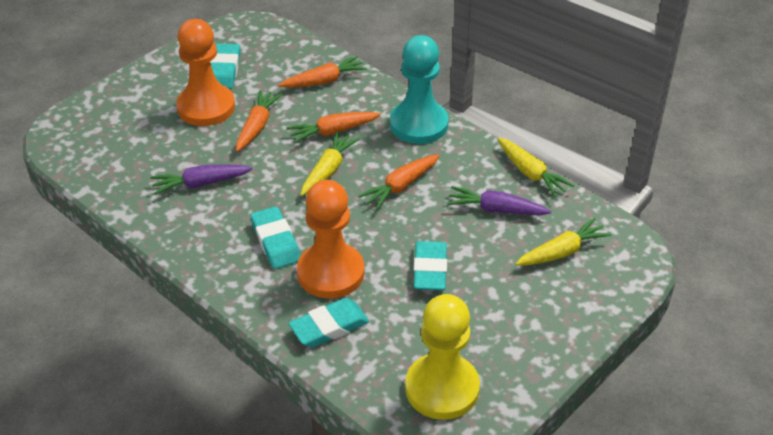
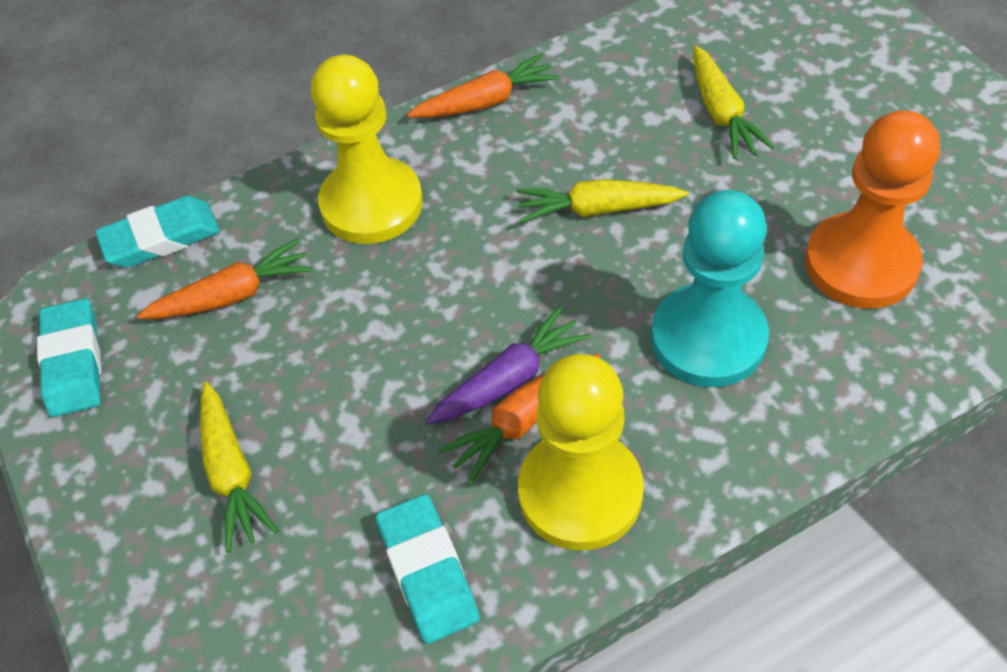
orange carrot: 4 -> 3
orange pawn: 2 -> 1
purple carrot: 2 -> 1
turquoise eraser: 4 -> 3
yellow pawn: 1 -> 2

